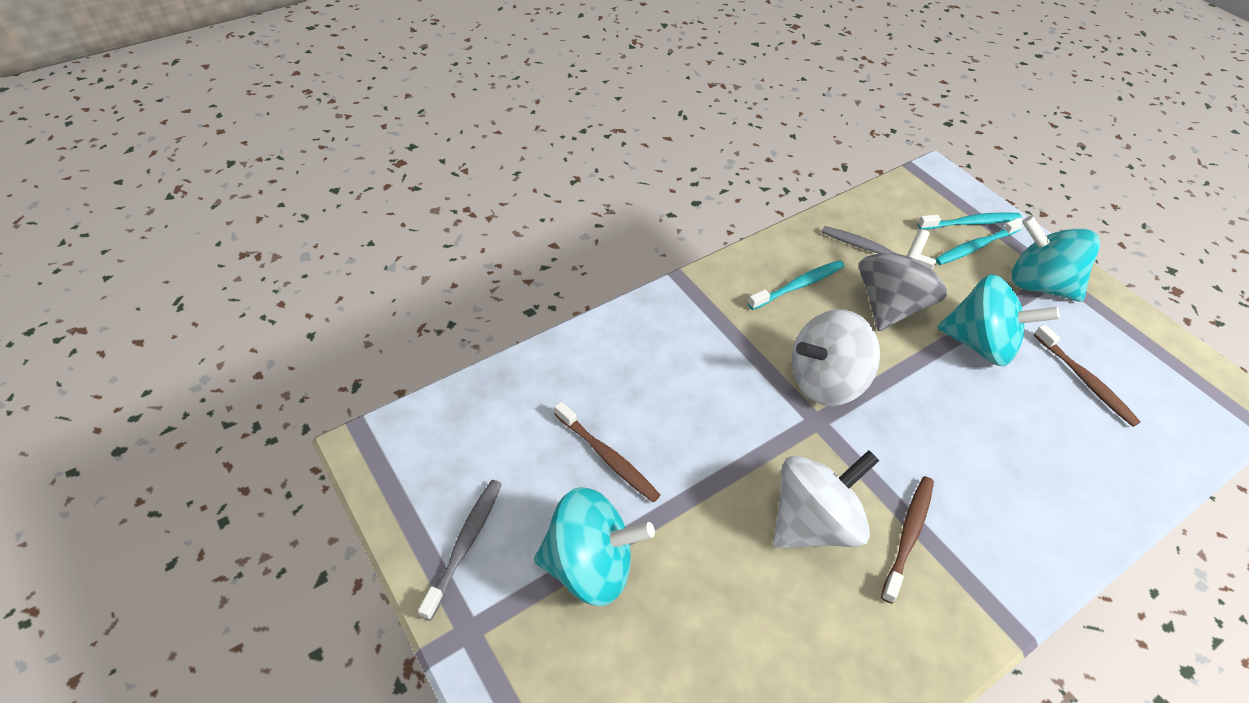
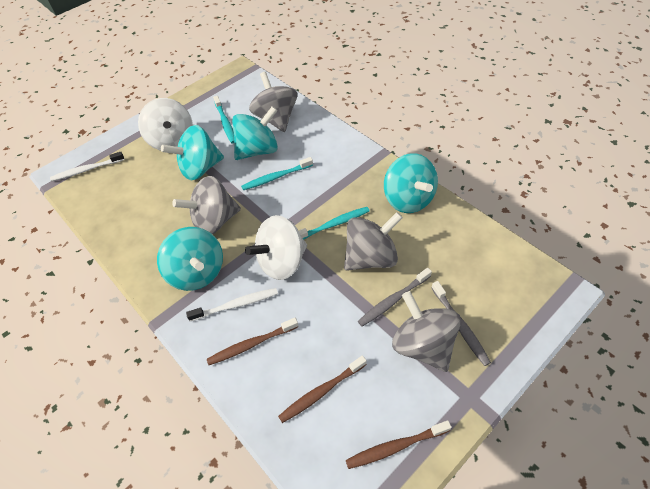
grey spinning top: 1 -> 4
turquoise spinning top: 3 -> 4
white toothbrush: 0 -> 2

